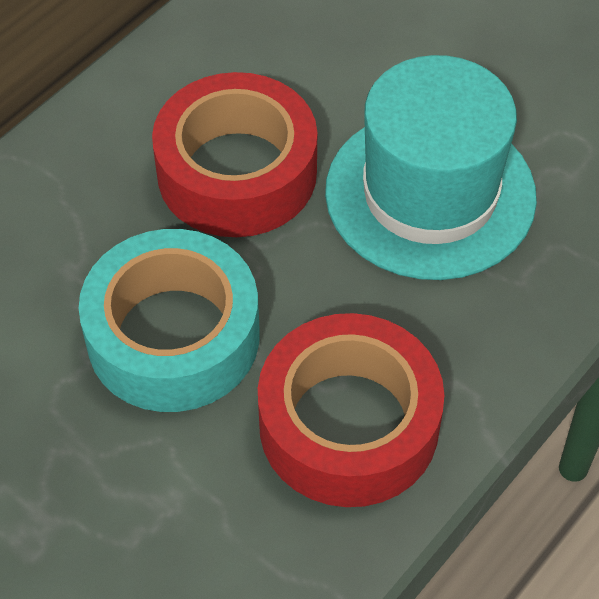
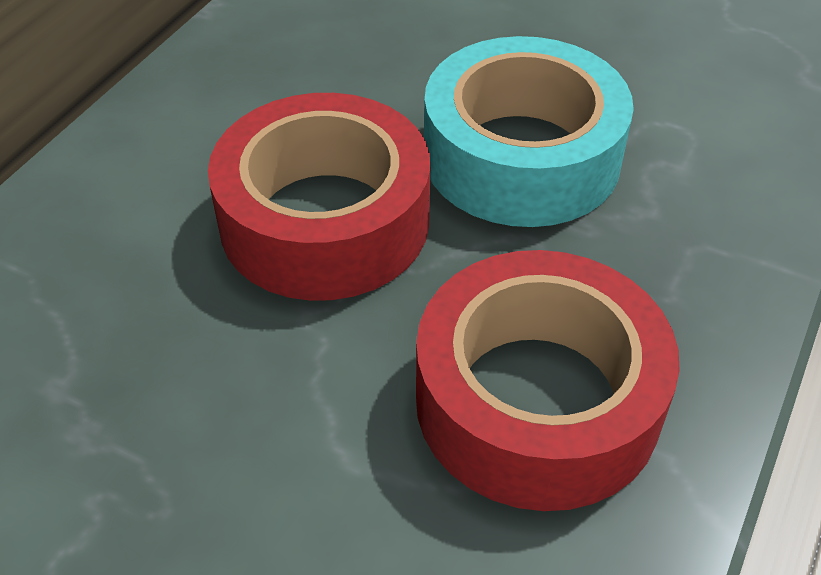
turquoise hat: 1 -> 0

